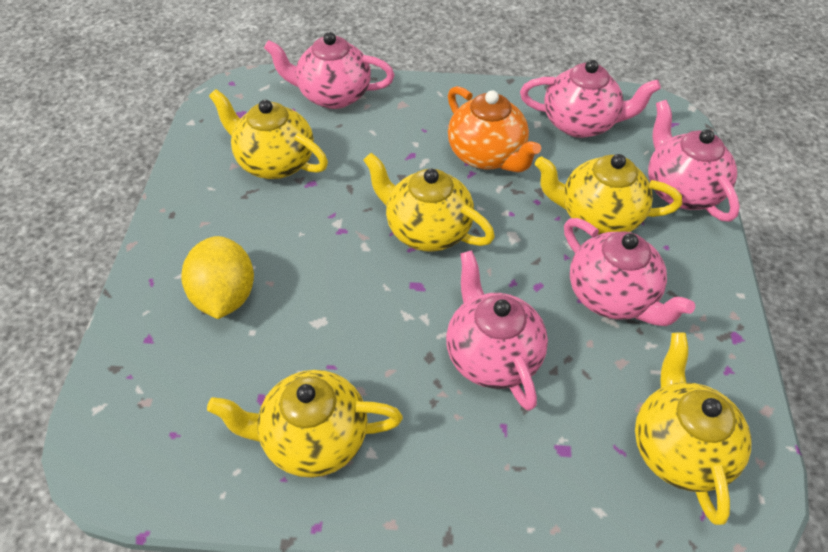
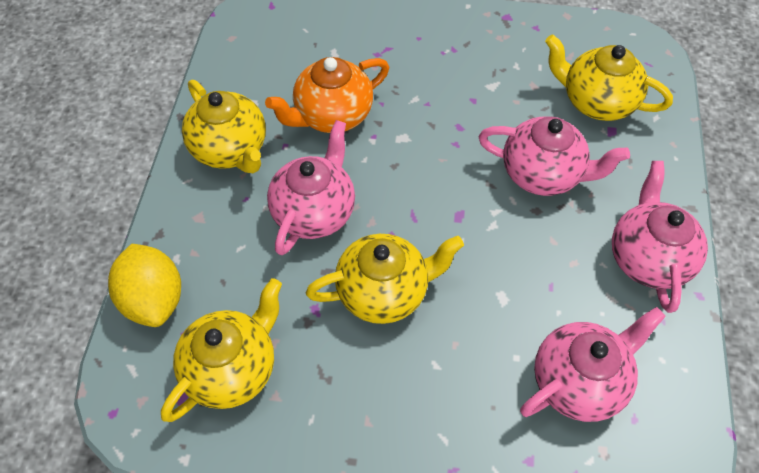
pink teapot: 5 -> 4
yellow teapot: 5 -> 4

